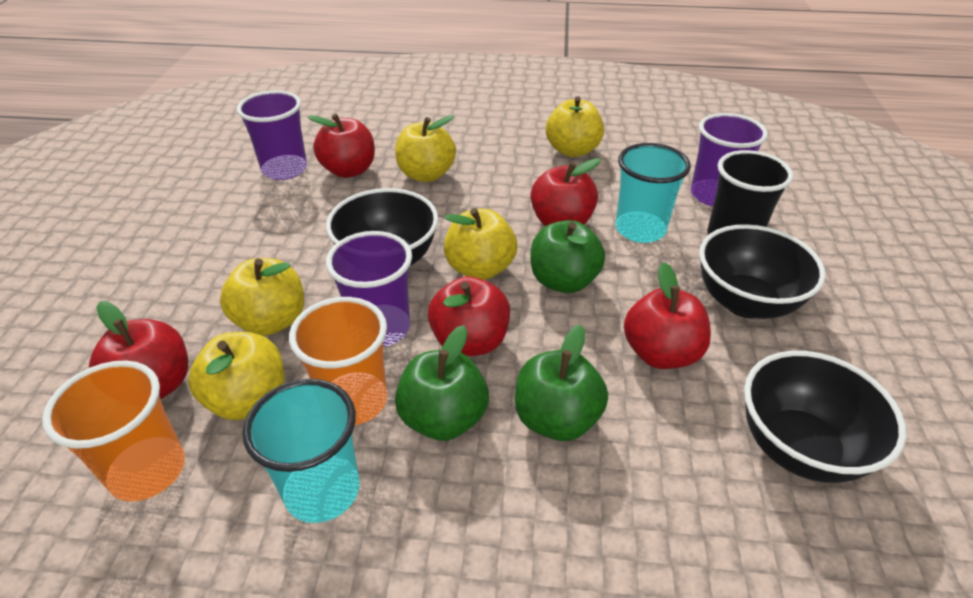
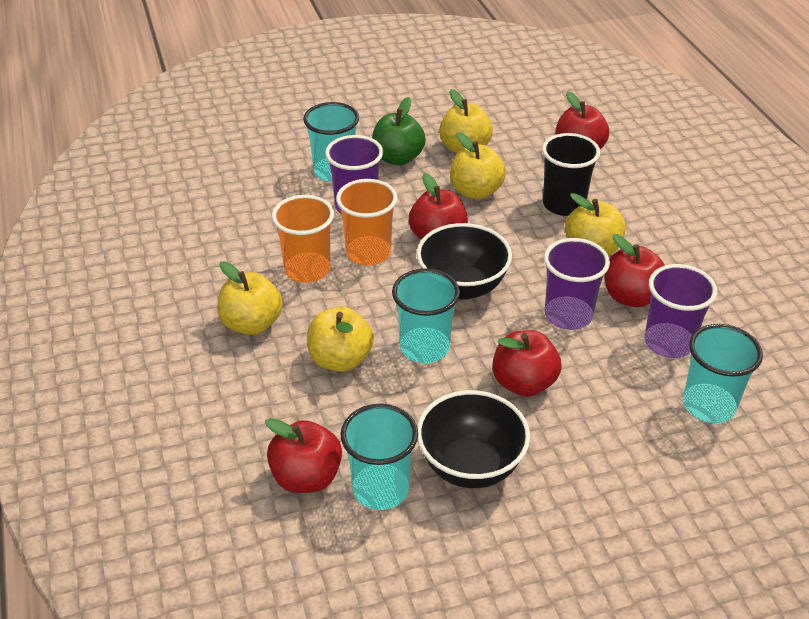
black bowl: 3 -> 2
green apple: 3 -> 1
turquoise cup: 2 -> 4

